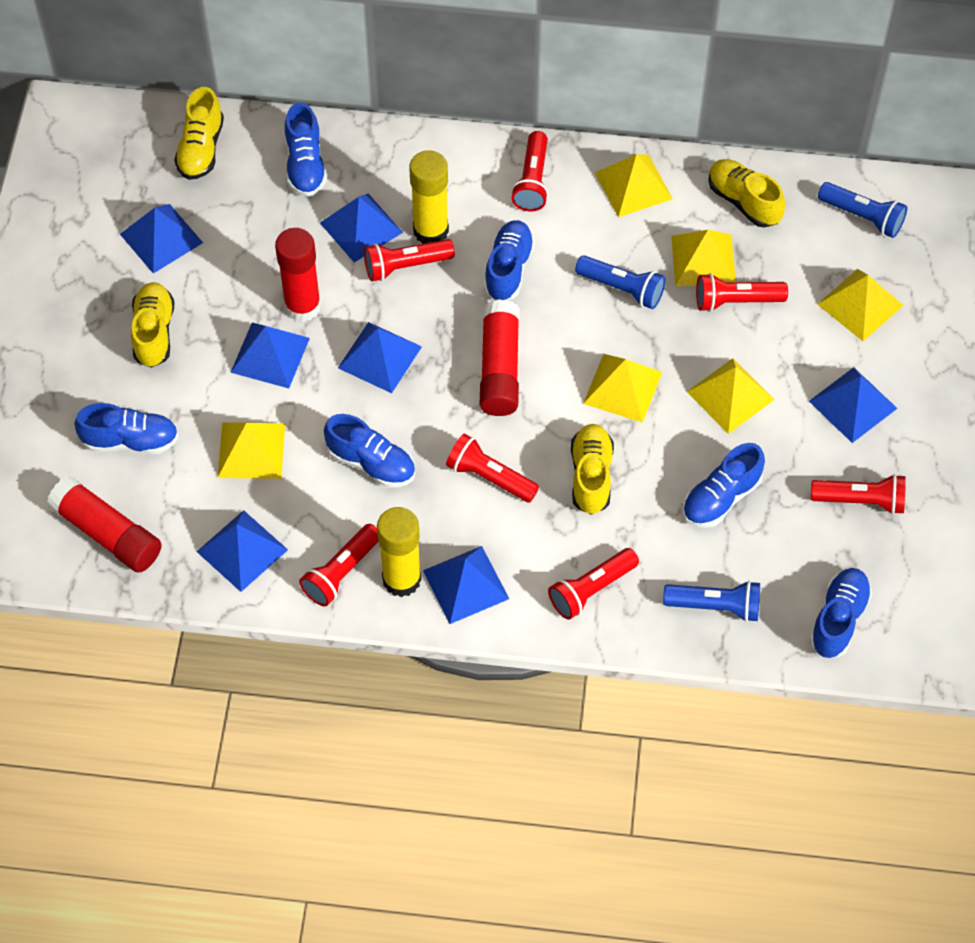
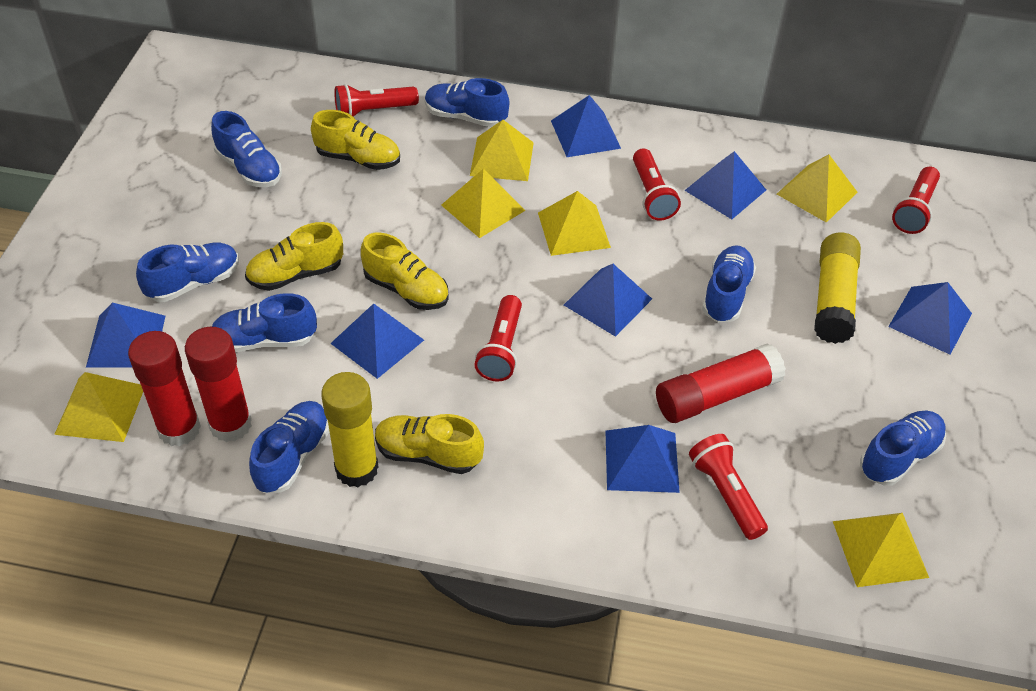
blue flashlight: 3 -> 0
blue shoe: 6 -> 7
red flashlight: 7 -> 5

